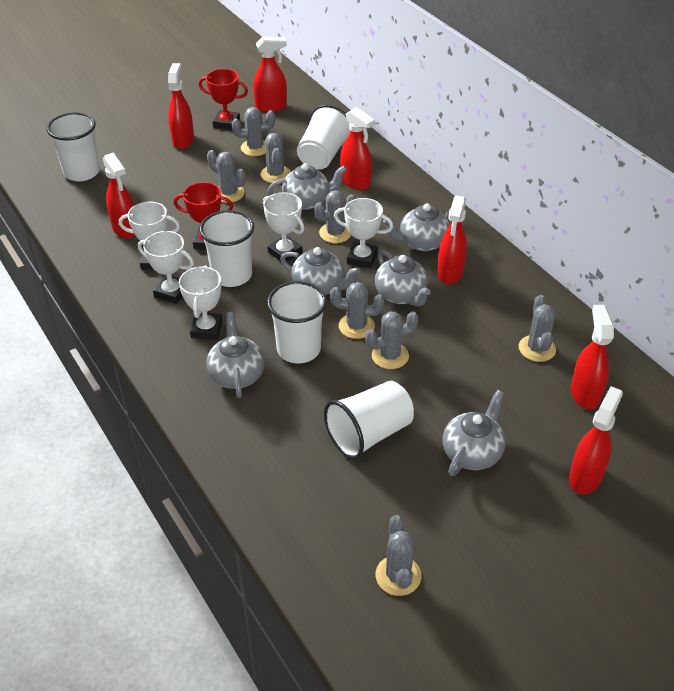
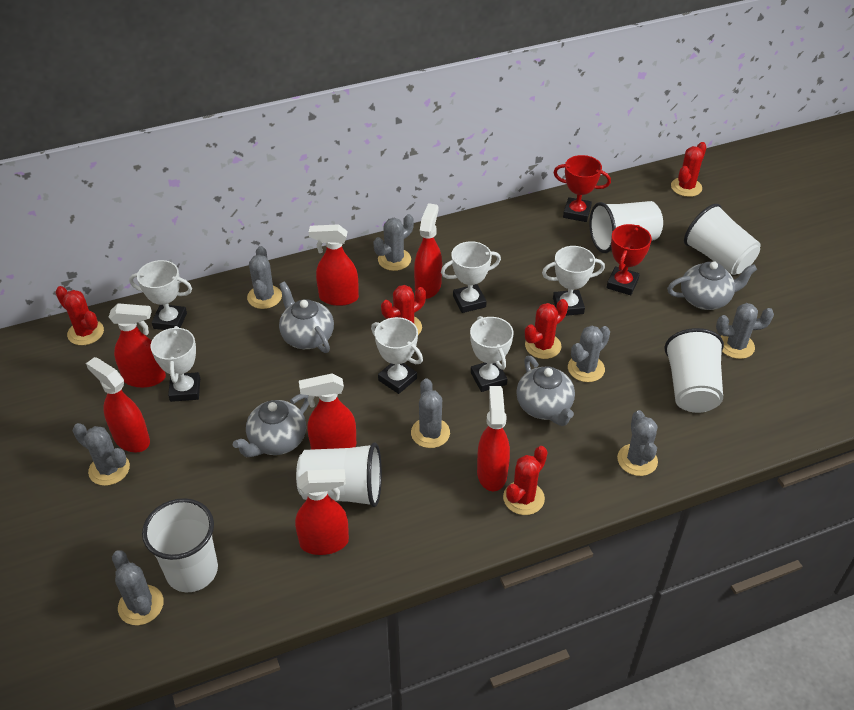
grey teapot: 6 -> 4
red cactus: 0 -> 5
white trophy: 5 -> 6

